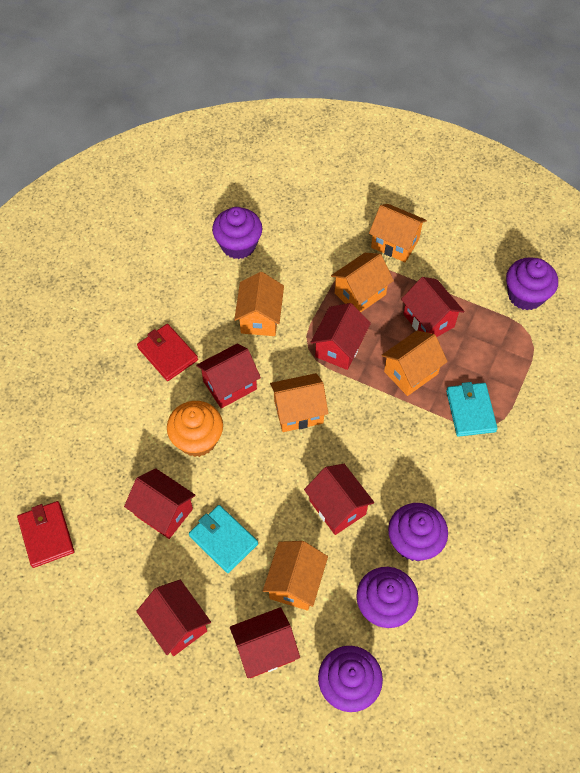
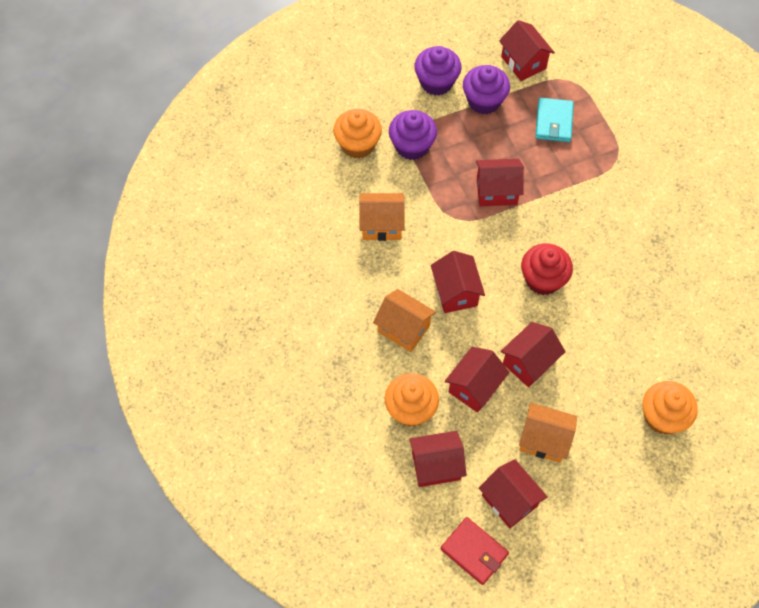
orange cupcake: 1 -> 3
orange house: 6 -> 3
purple cupcake: 5 -> 3
red cupcake: 0 -> 1
red wallet: 2 -> 1
turquoise wallet: 2 -> 1

